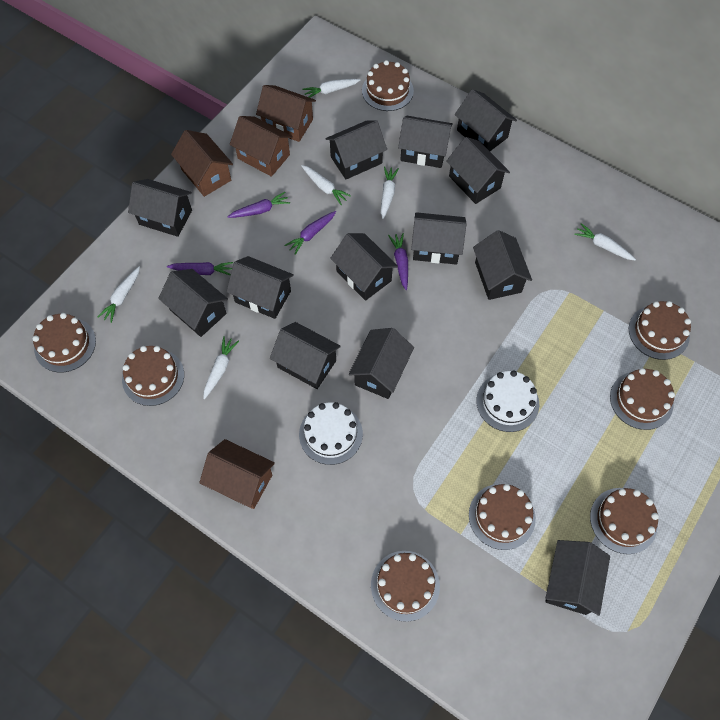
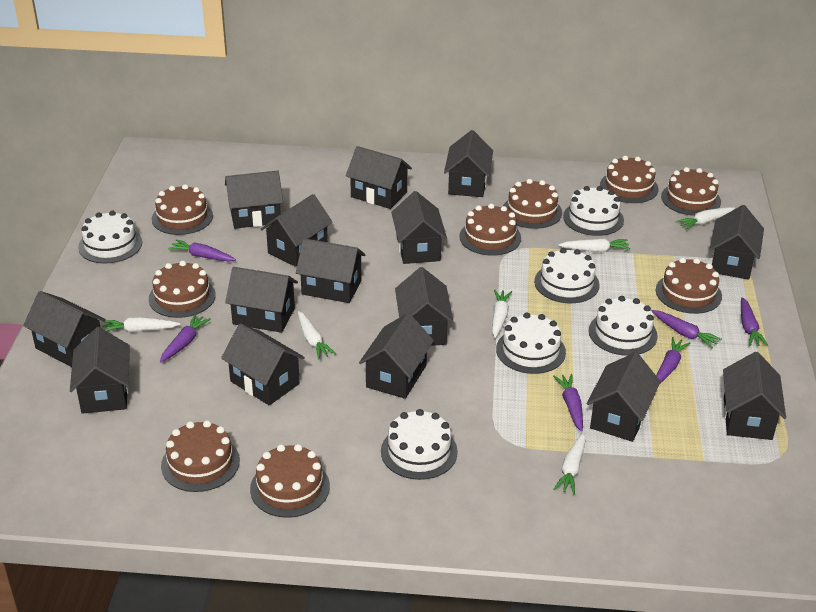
black house: 13 -> 15
brown cake: 8 -> 9
brown house: 4 -> 0
purple carrot: 4 -> 6
white cake: 2 -> 6

